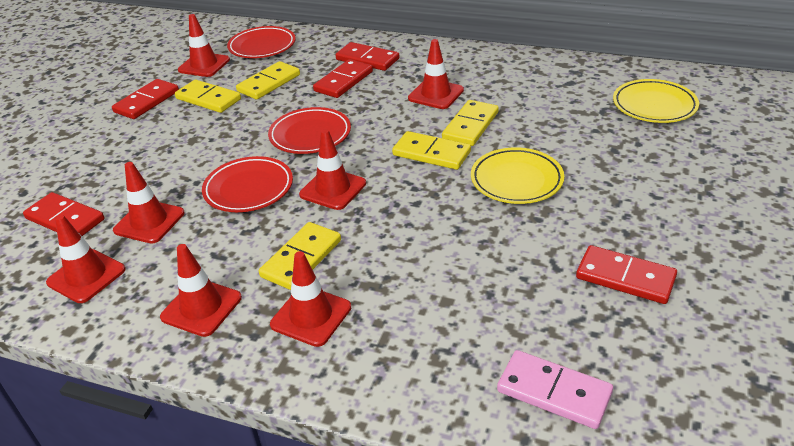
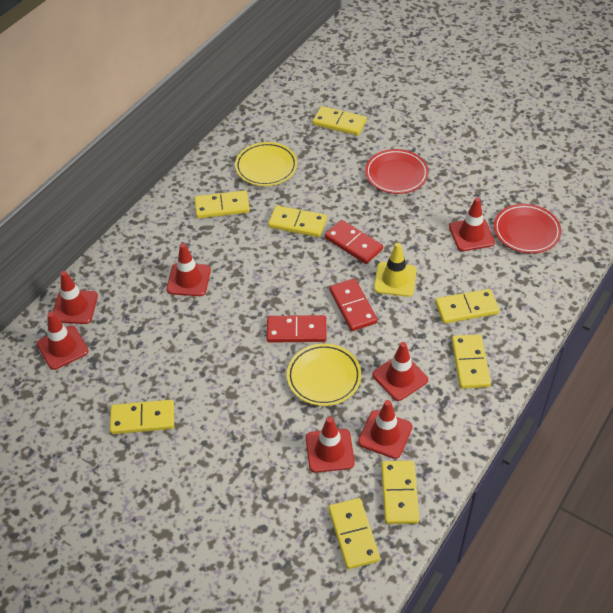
pink domino: 1 -> 0
red domino: 5 -> 3
red plate: 3 -> 2
yellow domino: 5 -> 8
yellow traffic cone: 0 -> 1

